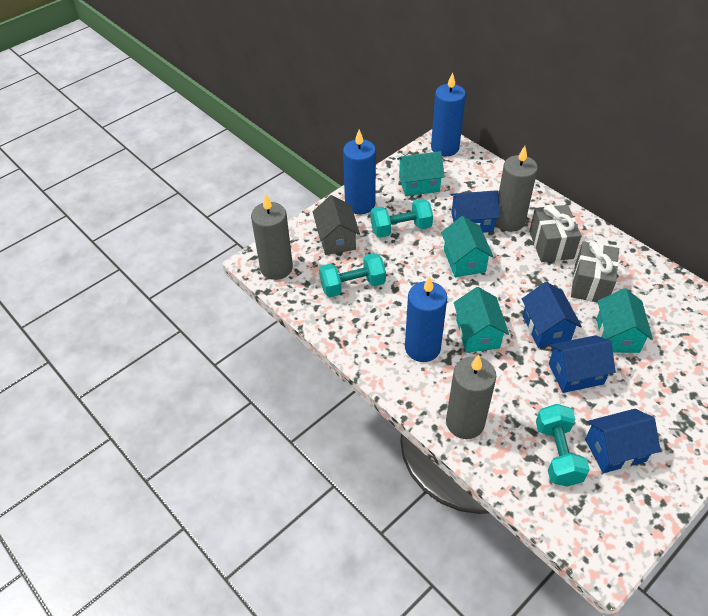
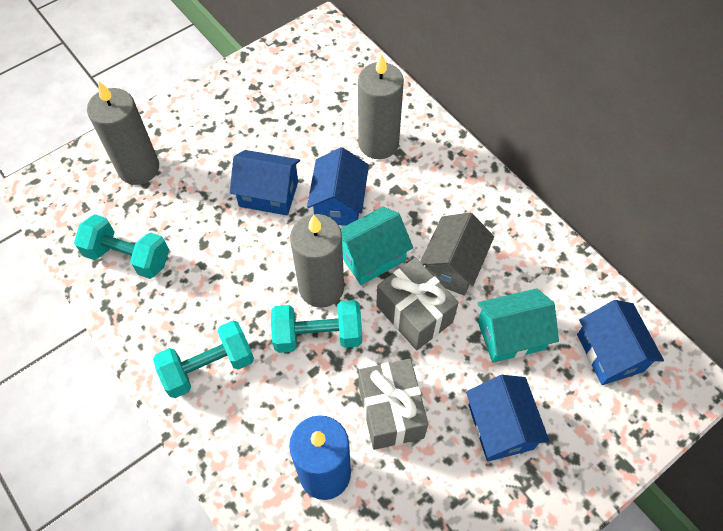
blue candle: 3 -> 1
turquoise house: 4 -> 2

